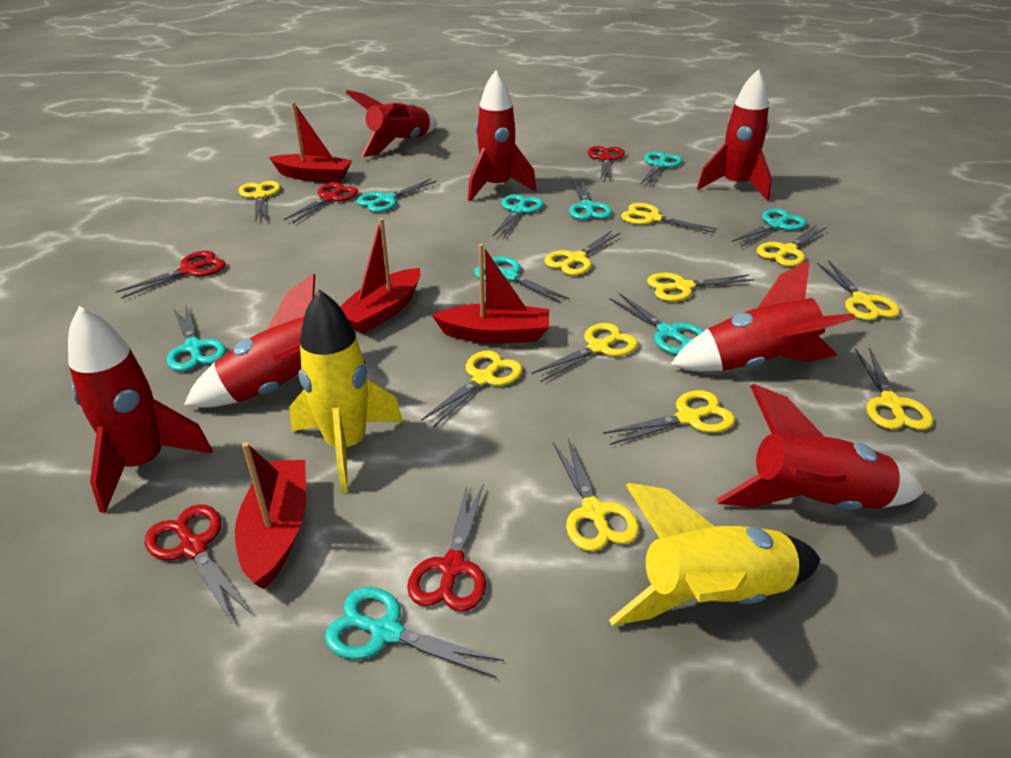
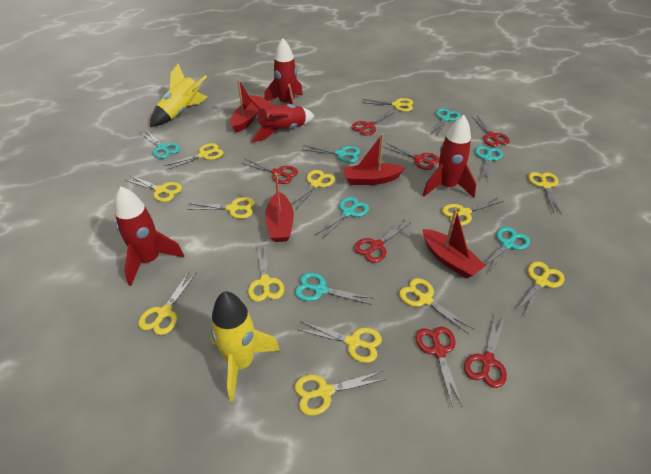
red rocket: 7 -> 4
red scissors: 5 -> 7
turquoise scissors: 9 -> 7
yellow scissors: 11 -> 13

